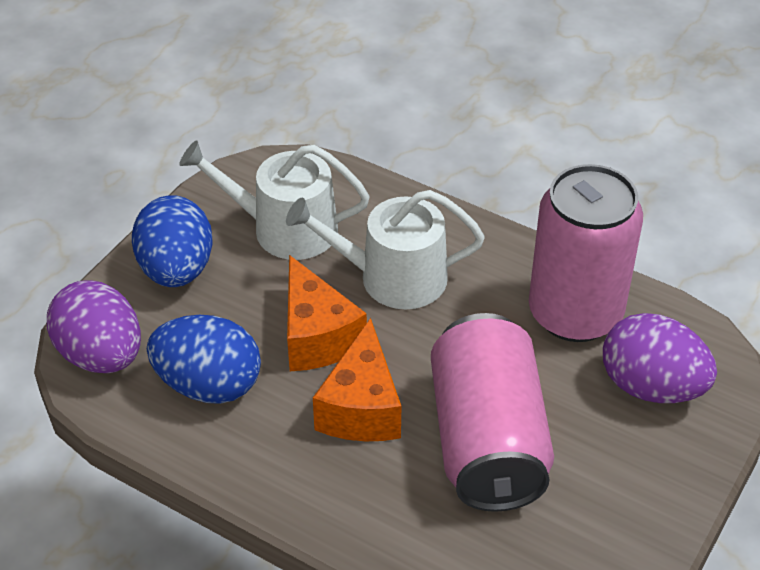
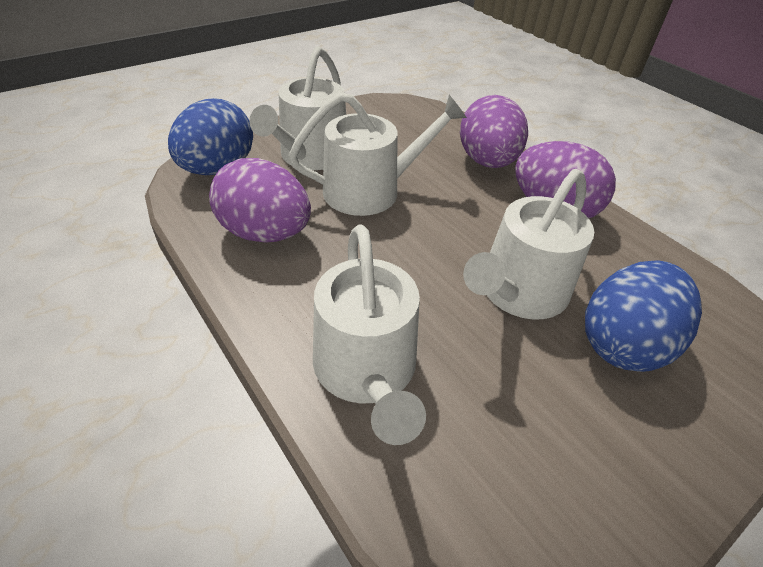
orange cheese: 2 -> 0
pink can: 2 -> 0
purple egg: 2 -> 3
white watering can: 2 -> 4

